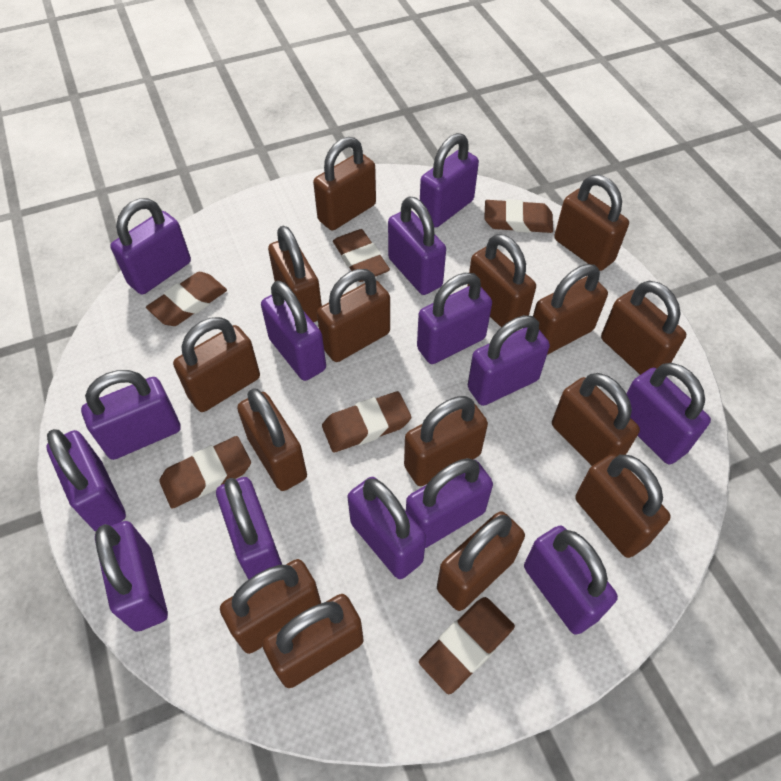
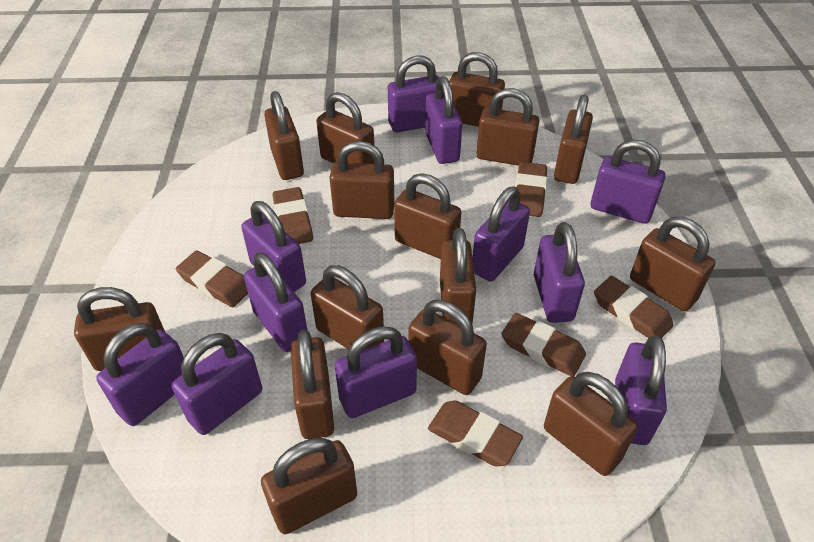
purple padlock: 14 -> 11

